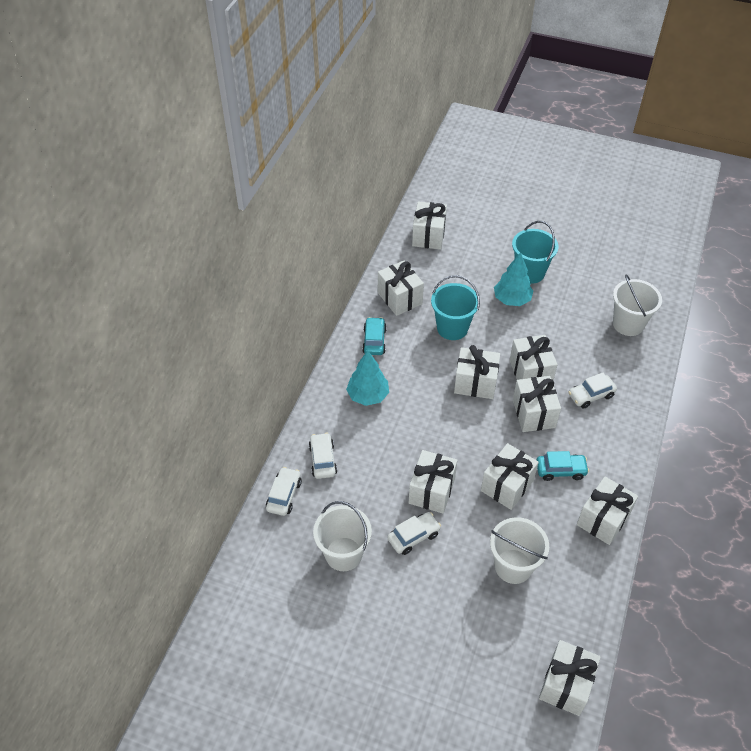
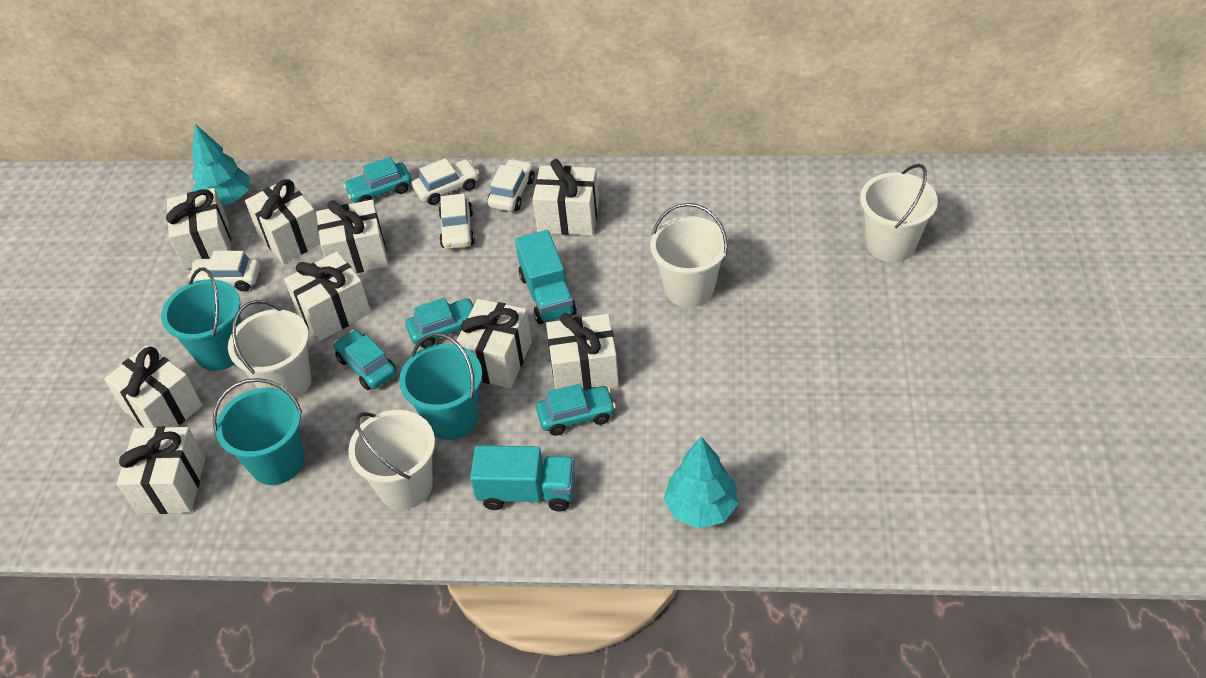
turquoise bucket: 2 -> 3
turquoise car: 2 -> 4
turquoise truck: 0 -> 2
white bucket: 3 -> 4

